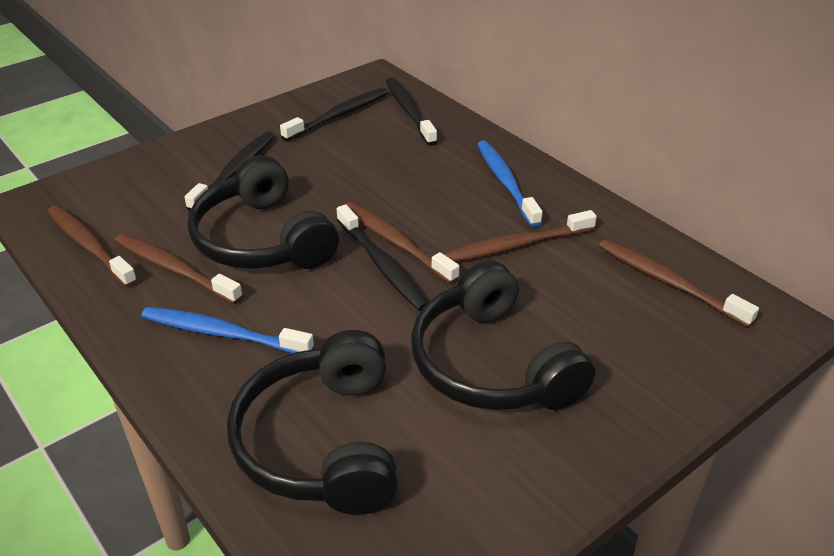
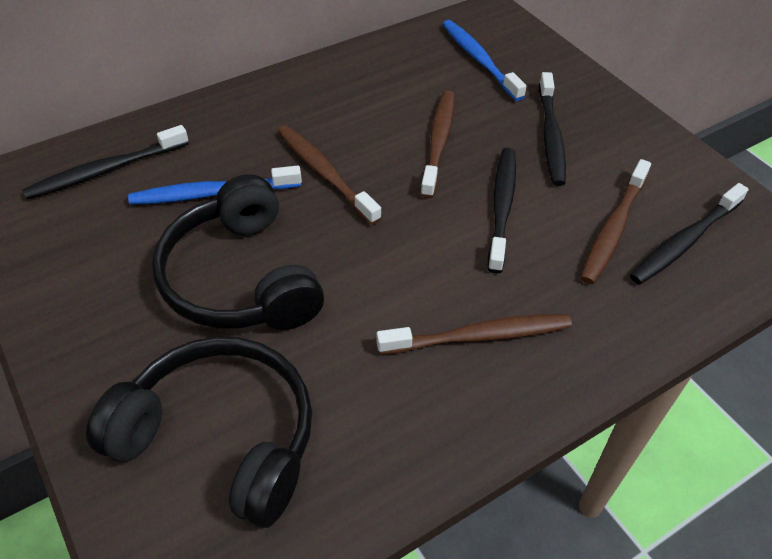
black headphones: 3 -> 2
brown toothbrush: 5 -> 4

